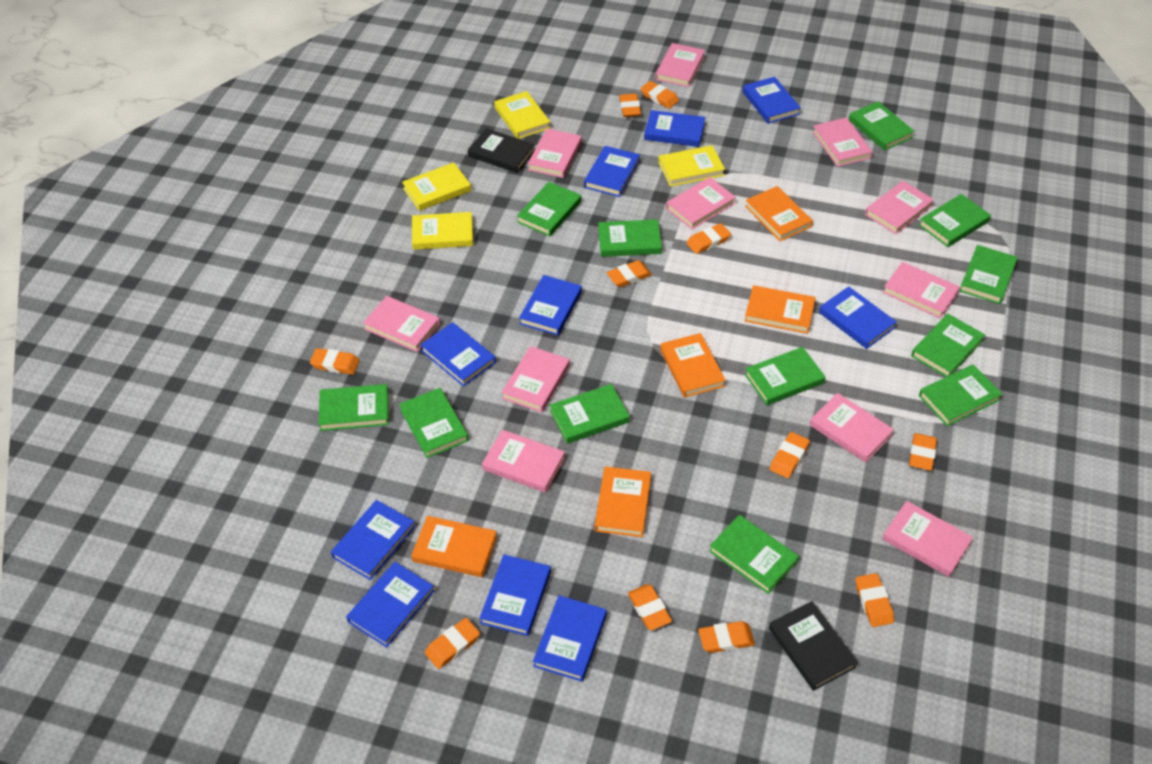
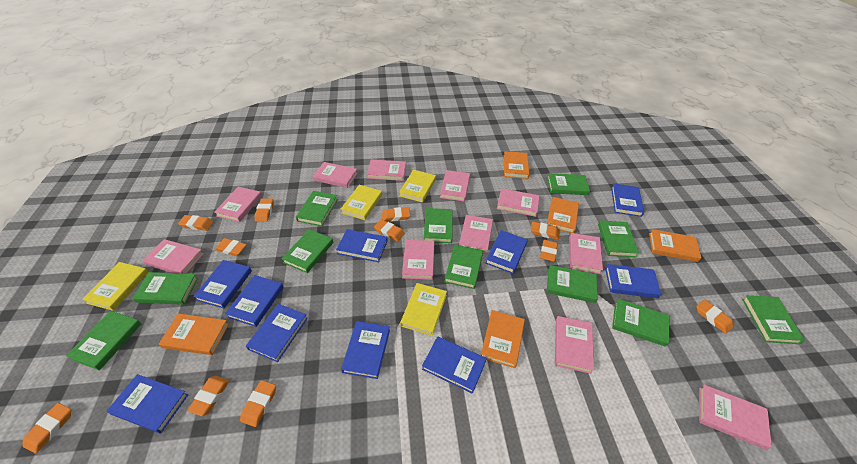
black book: 2 -> 0
green book: 12 -> 11

